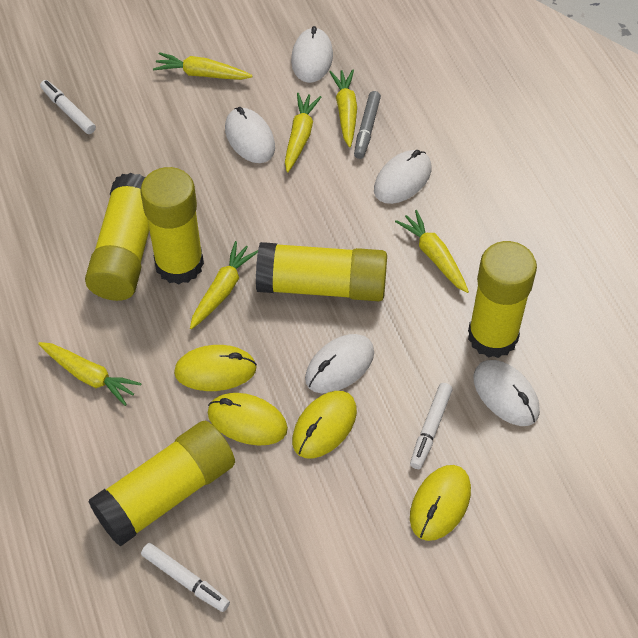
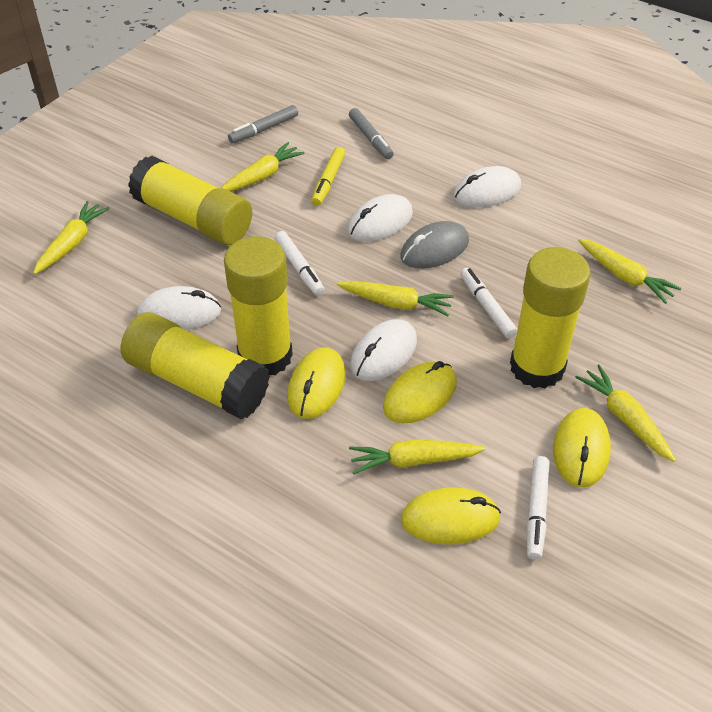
grey marker: 1 -> 2
grey mouse: 0 -> 1
white mouse: 5 -> 4
yellow glue stick: 5 -> 4
yellow marker: 0 -> 1

